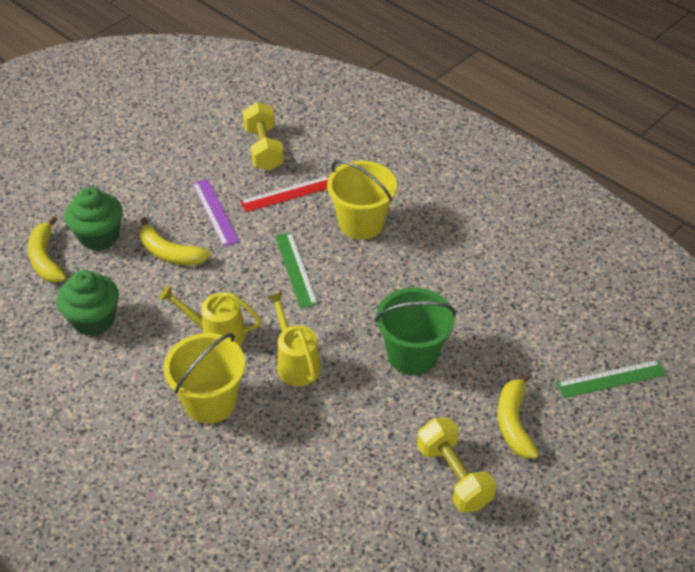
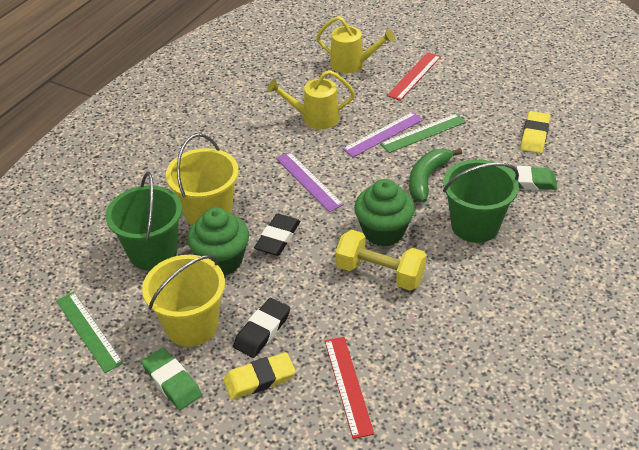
black eraser: 0 -> 2
green banana: 0 -> 1
green bucket: 1 -> 2
green eraser: 0 -> 2
purple ruler: 1 -> 2
red ruler: 1 -> 2
yellow banana: 3 -> 0
yellow dumbbell: 2 -> 1
yellow eraser: 0 -> 2

